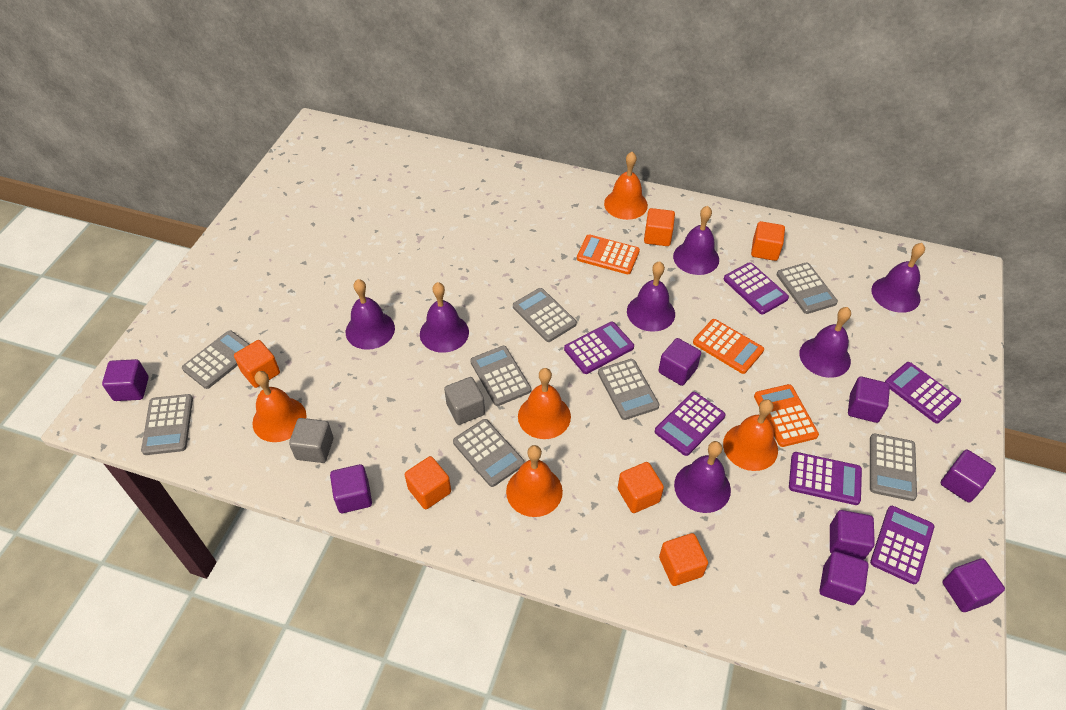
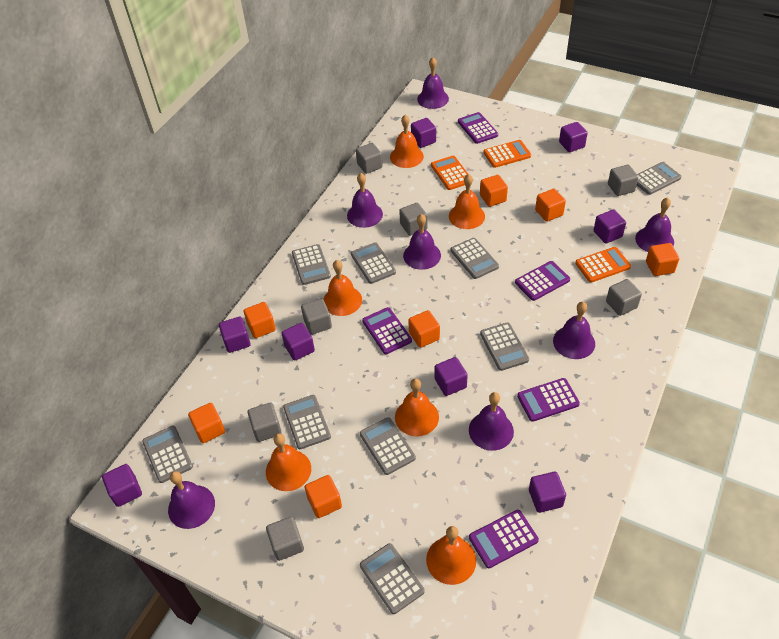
grey calculator: 8 -> 9
grey cube: 2 -> 7
orange bell: 5 -> 6
orange cube: 6 -> 7
purple calculator: 6 -> 5

